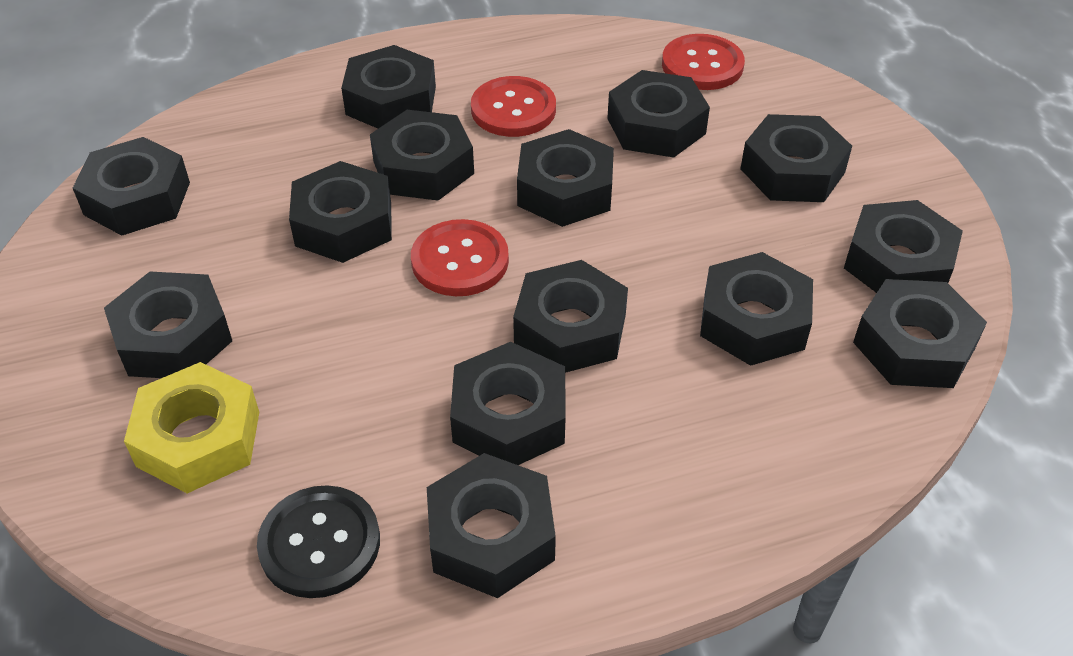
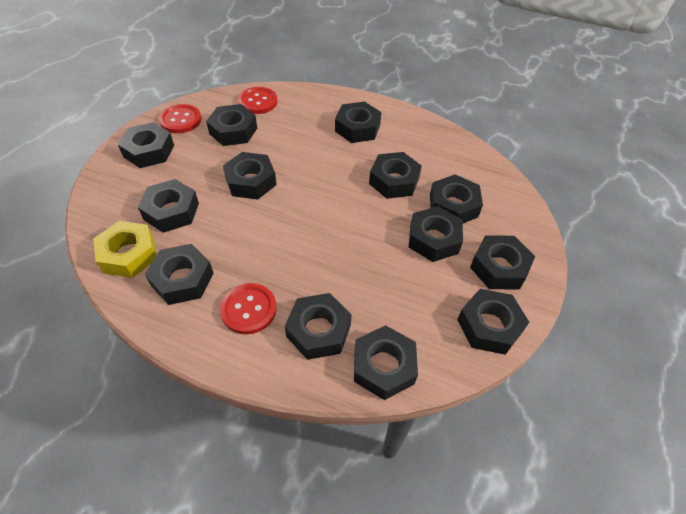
black button: 1 -> 0
black nut: 14 -> 13

